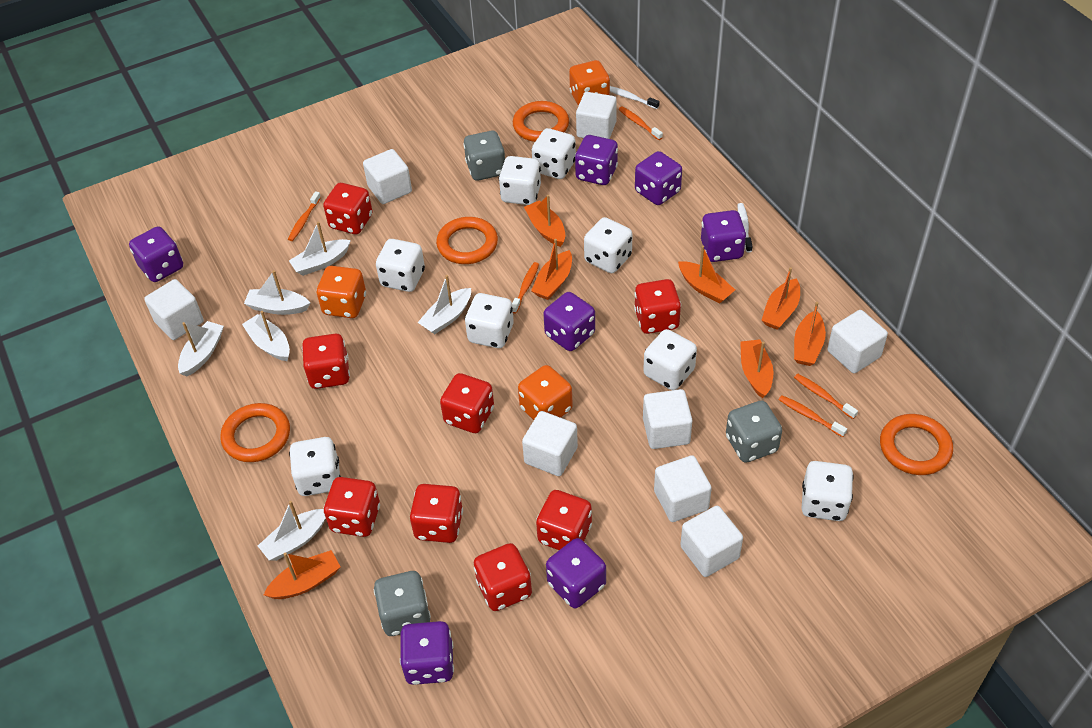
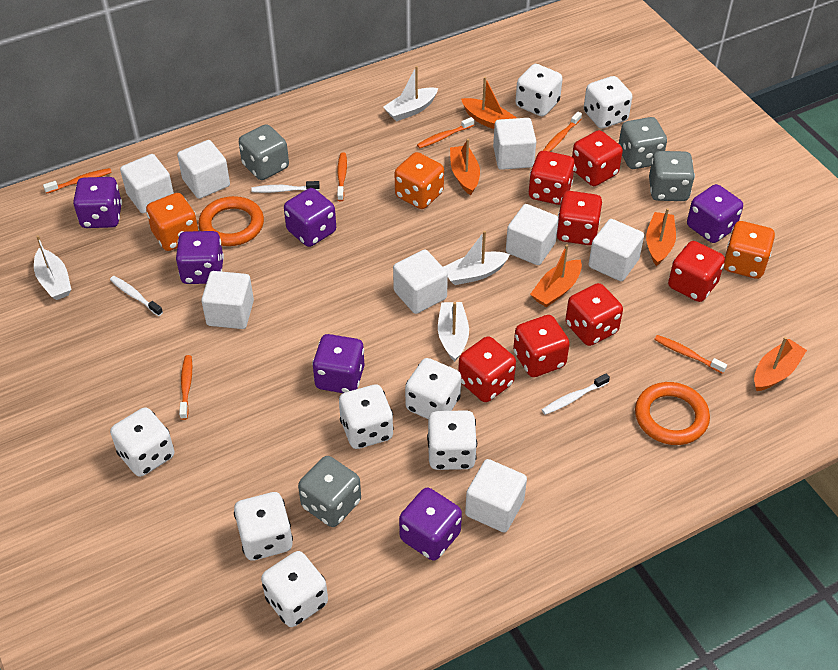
grey dice: 3 -> 4
orange boat: 7 -> 5
orange ring: 4 -> 2
orange toothbrush: 5 -> 6
purple dice: 7 -> 6
red dice: 8 -> 7
white boat: 6 -> 4
white toothbrush: 2 -> 3

